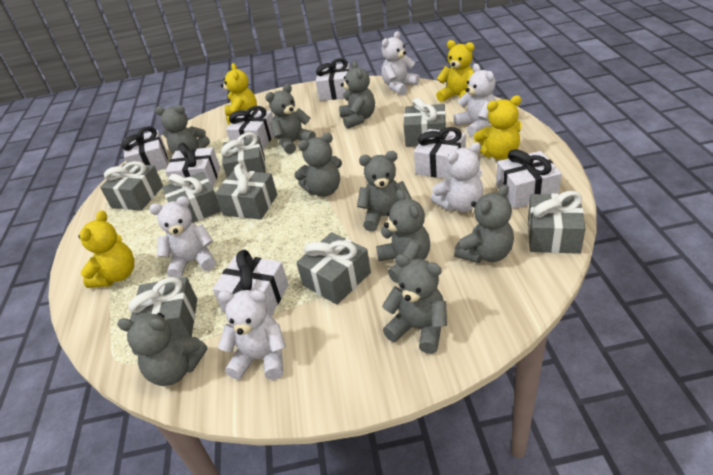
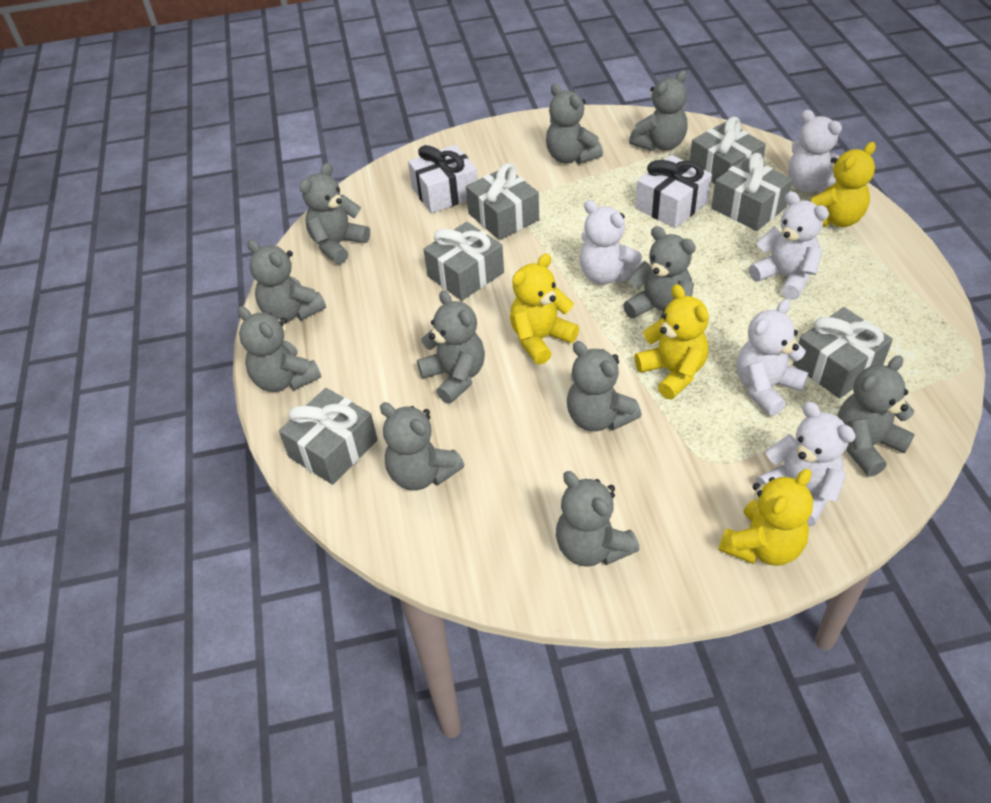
grey gift: 8 -> 6
grey teddy bear: 9 -> 11
white gift: 7 -> 2

